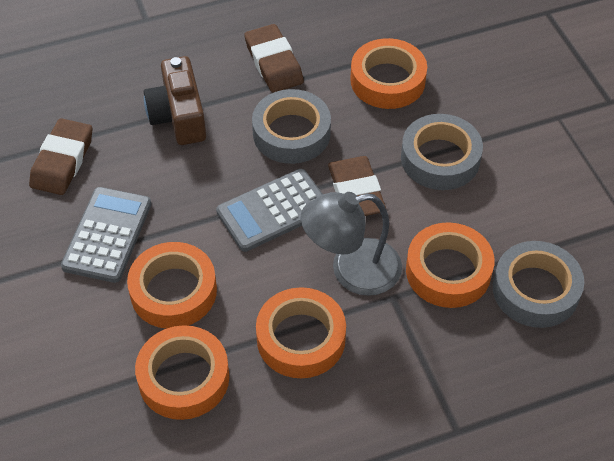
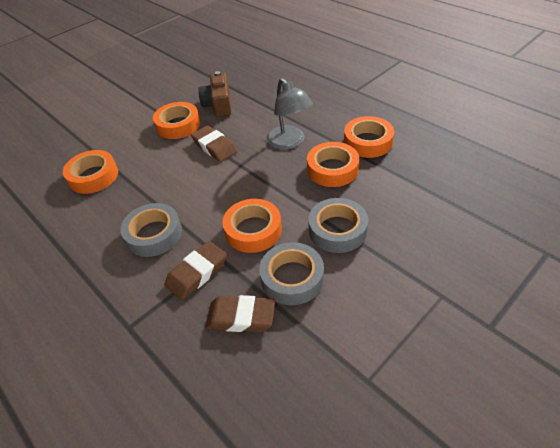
grey calculator: 2 -> 0

